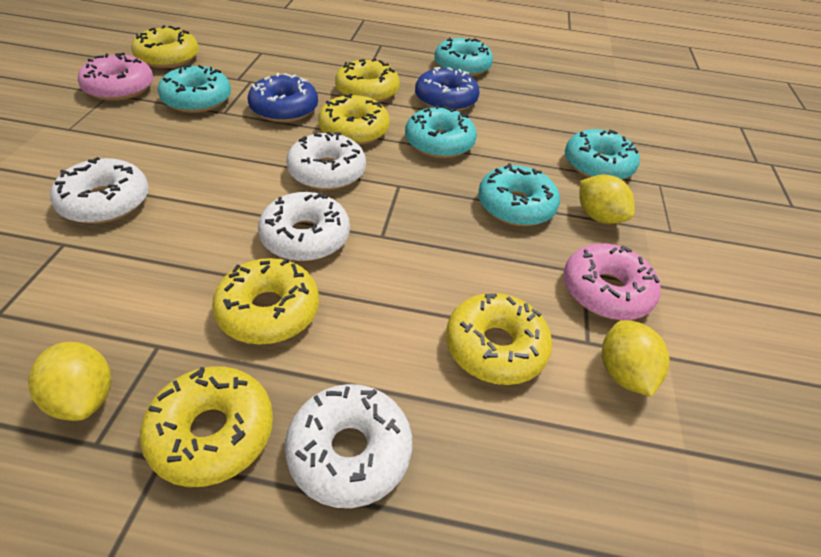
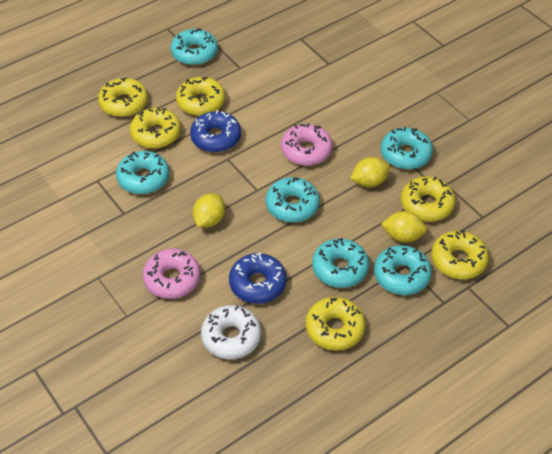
turquoise donut: 5 -> 6
white donut: 4 -> 1

